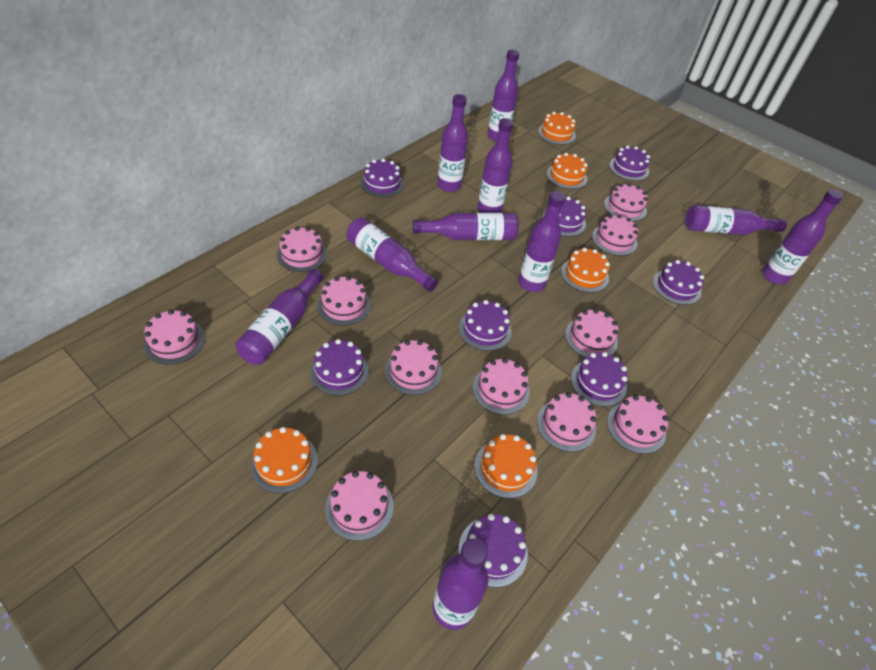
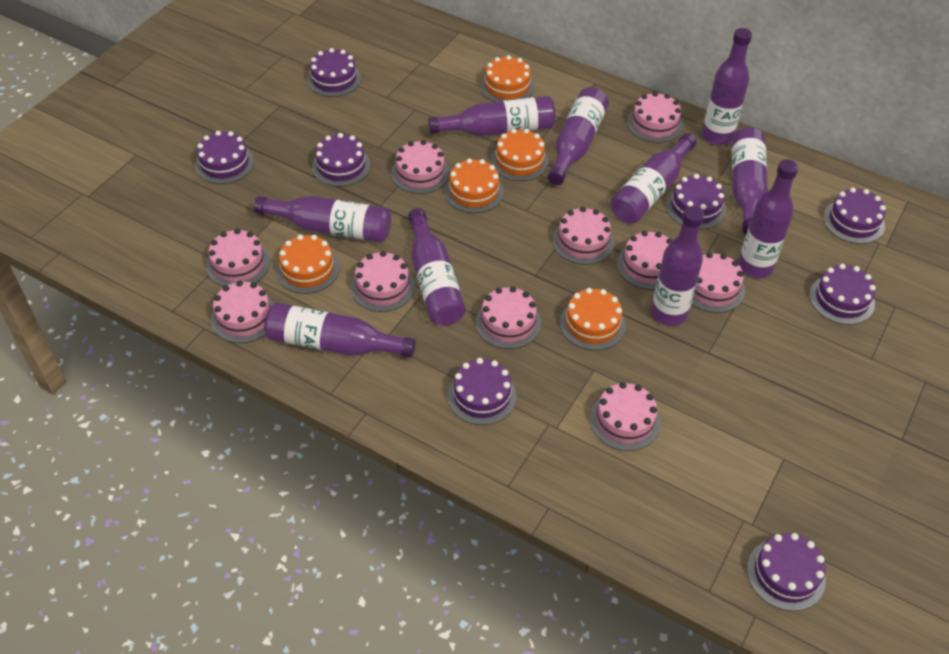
pink cake: 11 -> 10

